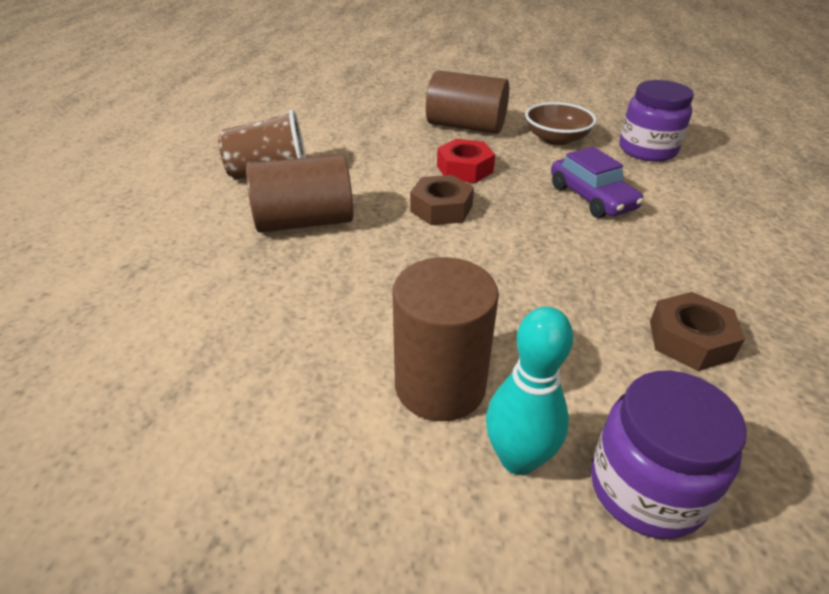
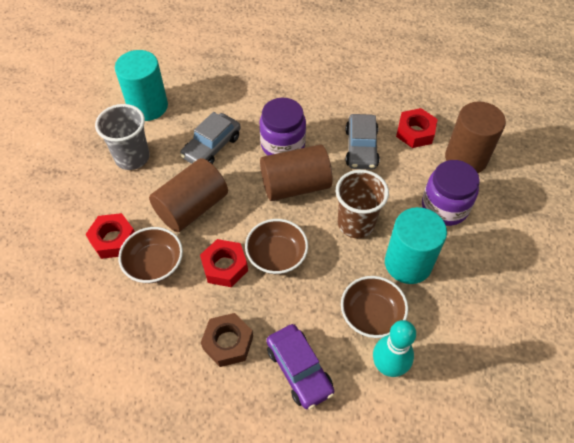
brown bowl: 1 -> 3
brown nut: 2 -> 1
grey car: 0 -> 2
grey cup: 0 -> 1
red nut: 1 -> 3
turquoise cylinder: 0 -> 2

